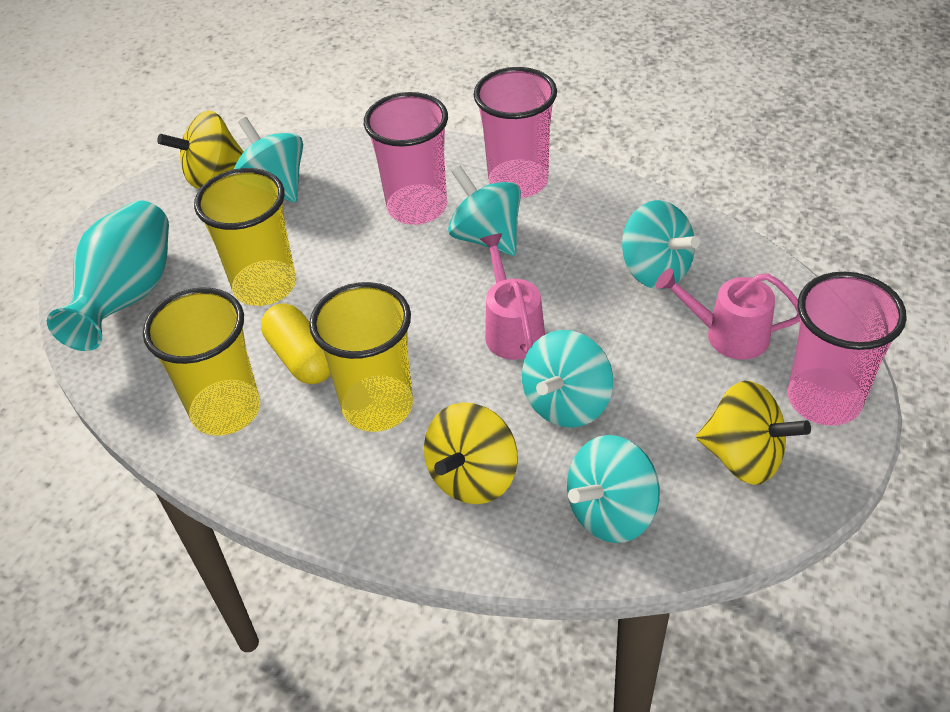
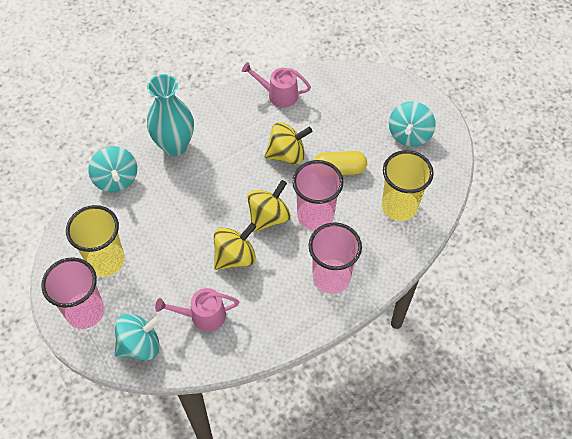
turquoise spinning top: 5 -> 3
yellow cup: 3 -> 2

